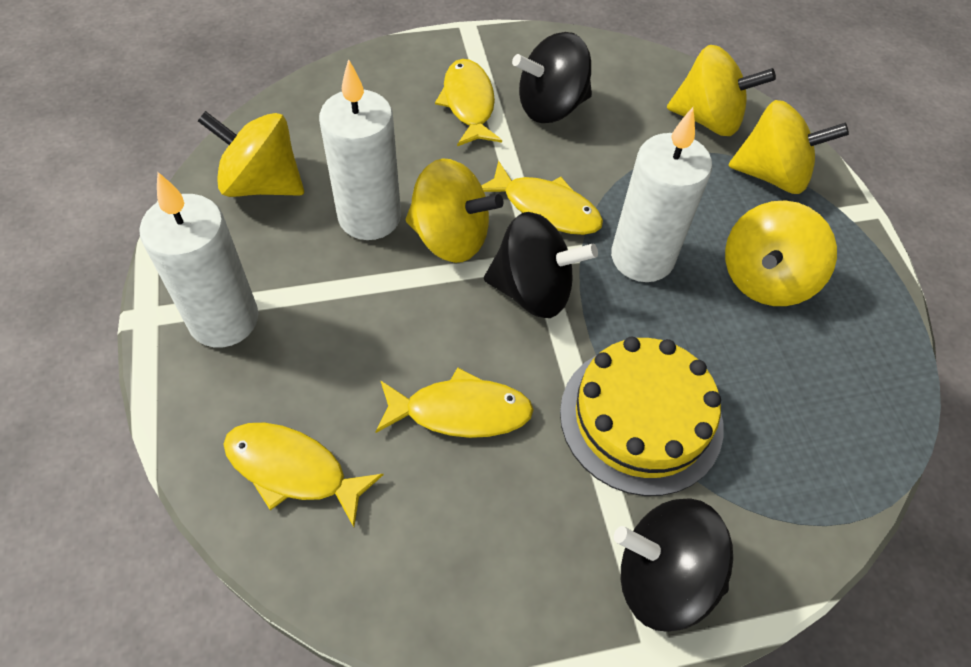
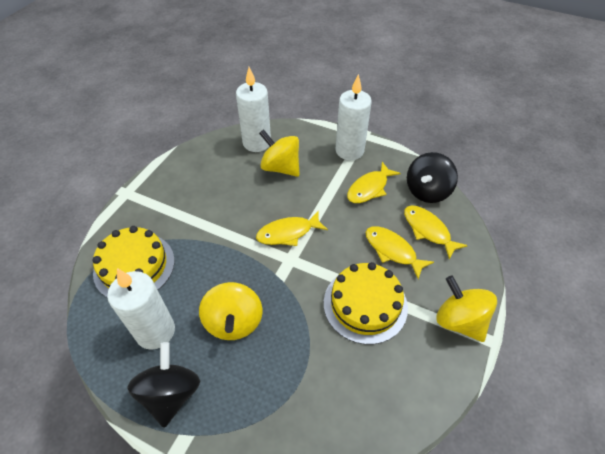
black spinning top: 3 -> 2
yellow cake: 1 -> 2
yellow spinning top: 5 -> 3

